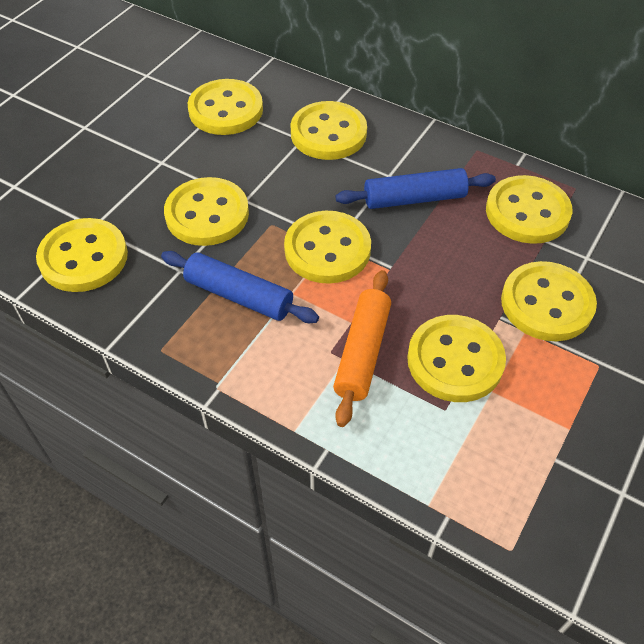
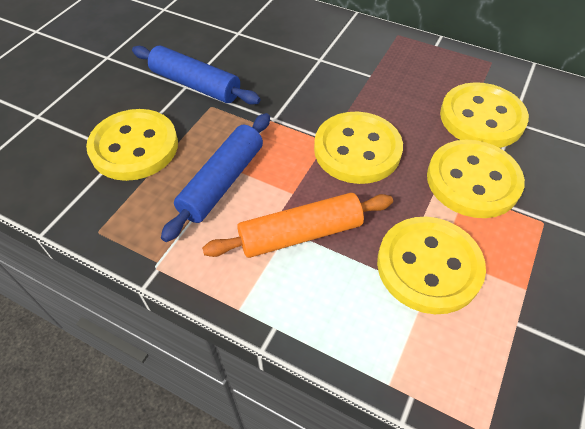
yellow button: 8 -> 5

